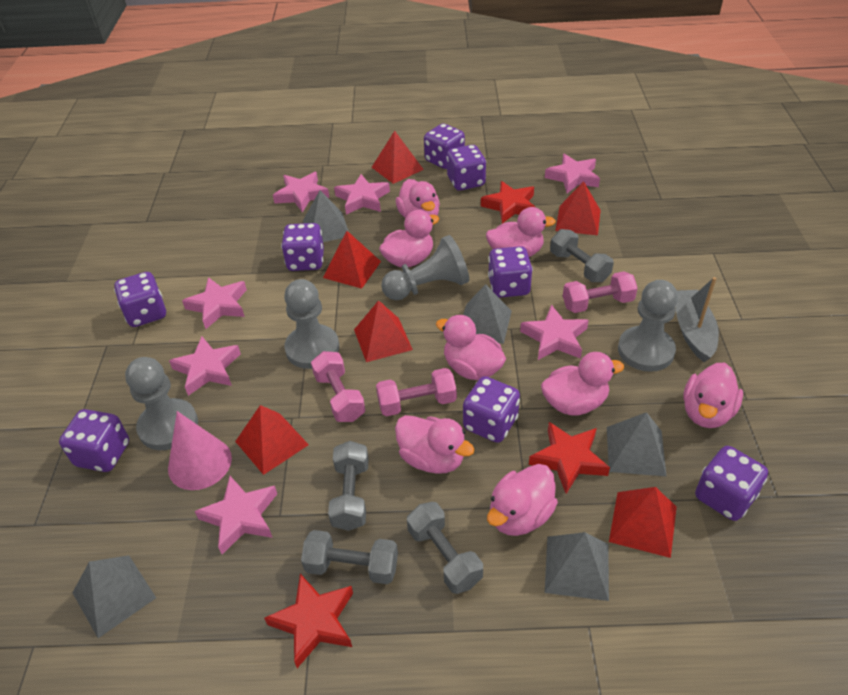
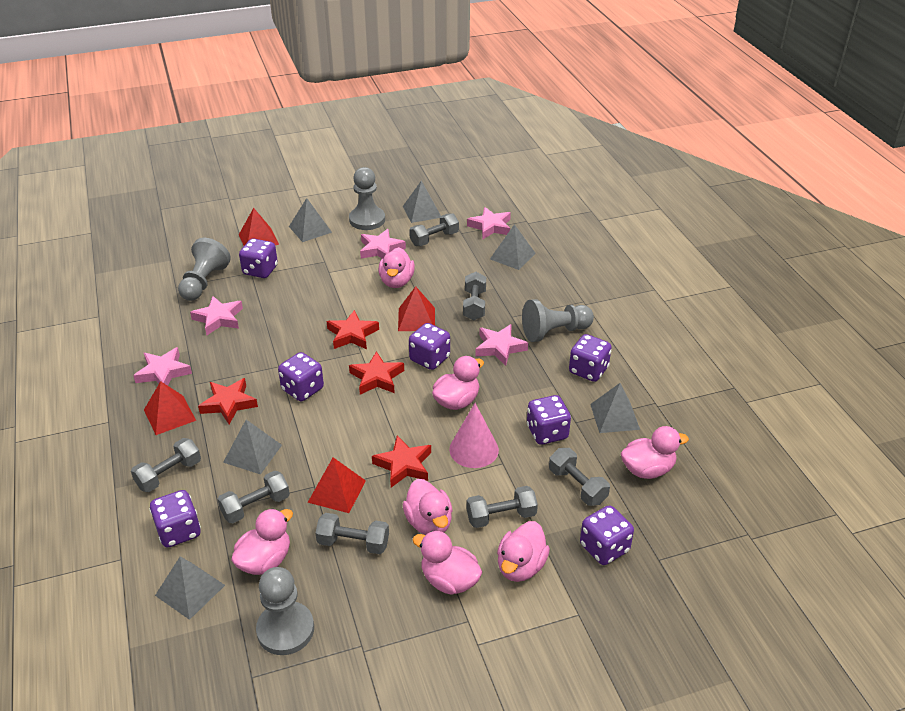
grey boat: 1 -> 0
grey dumbbell: 4 -> 7
grey pyramid: 5 -> 6
pink duck: 8 -> 7
pink dumbbell: 3 -> 0
pink star: 7 -> 5
purple dice: 8 -> 7
red pyramid: 6 -> 4
red star: 3 -> 4

